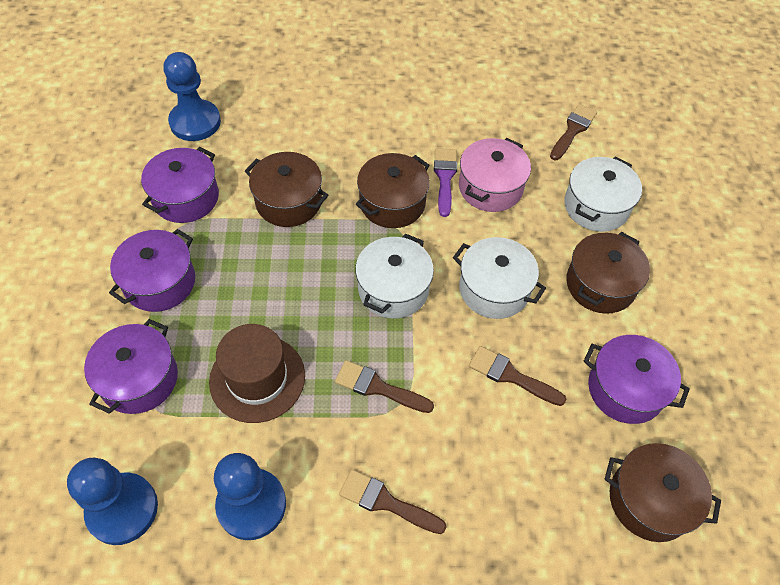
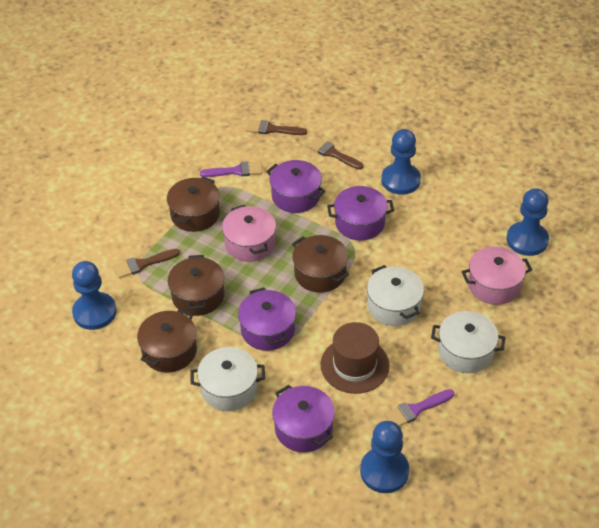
blue pawn: 3 -> 4
brown brush: 4 -> 3
pink pot: 1 -> 2
purple brush: 1 -> 2

